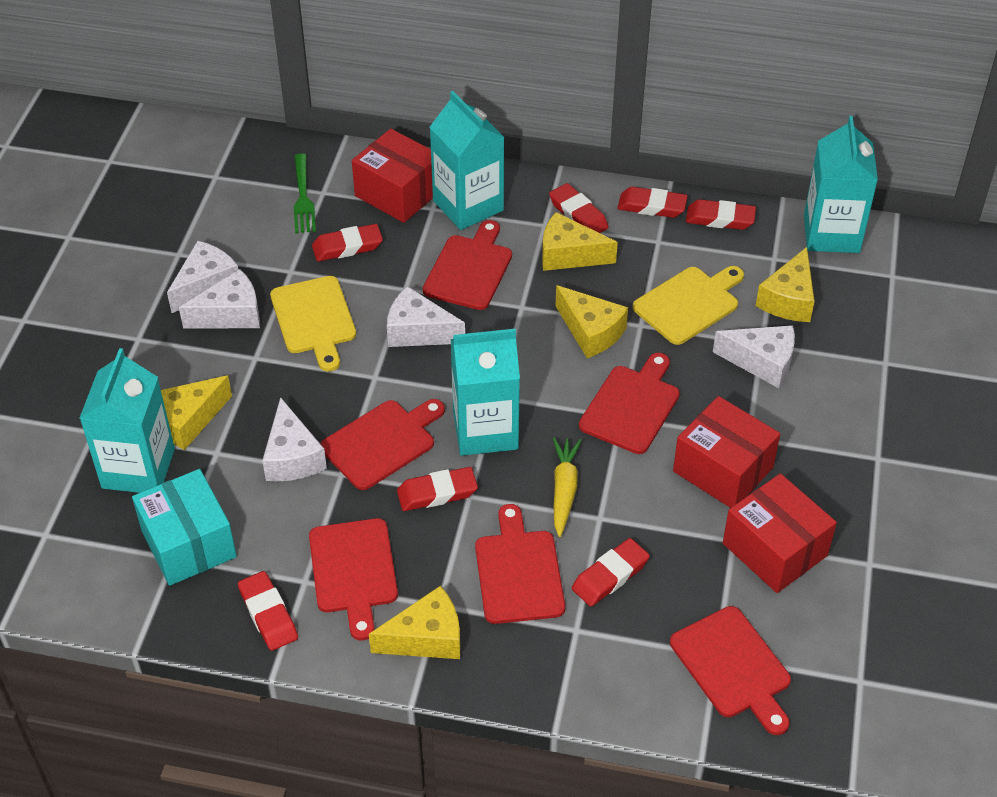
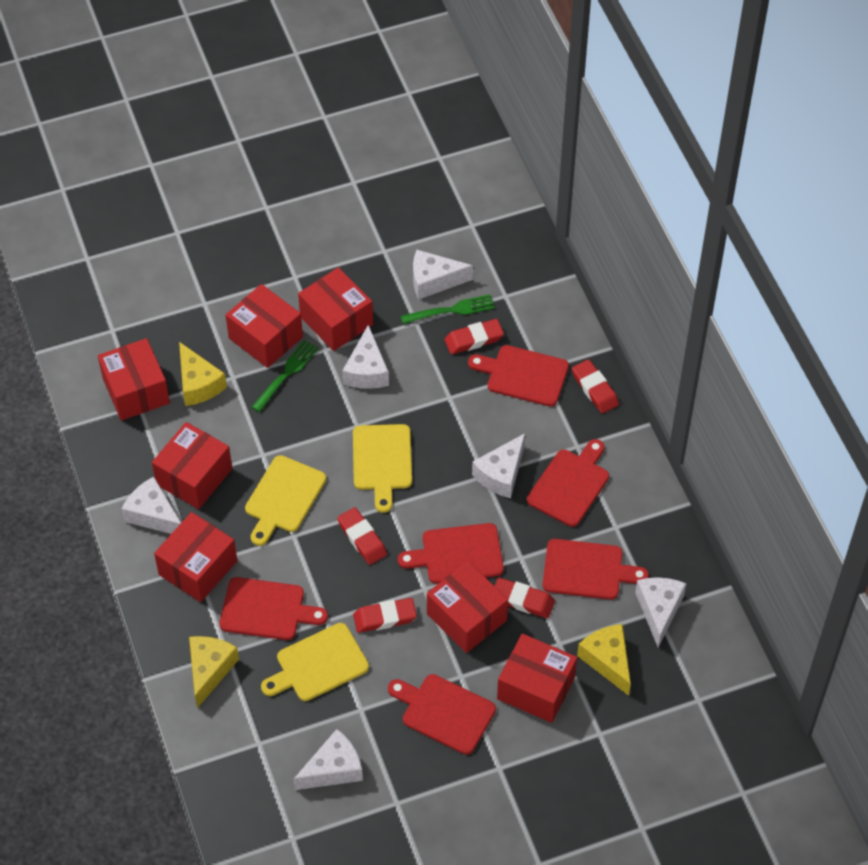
green fork: 1 -> 2
red box: 3 -> 7
red eraser: 7 -> 5
turquoise box: 1 -> 0
turquoise carton: 4 -> 0
white cheese: 5 -> 6
yellow carrot: 1 -> 0
yellow cheese: 5 -> 3
yellow cutting board: 2 -> 3

